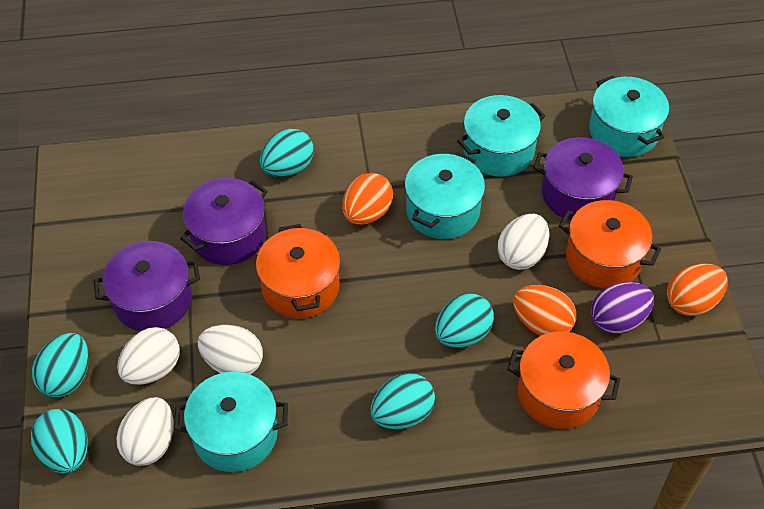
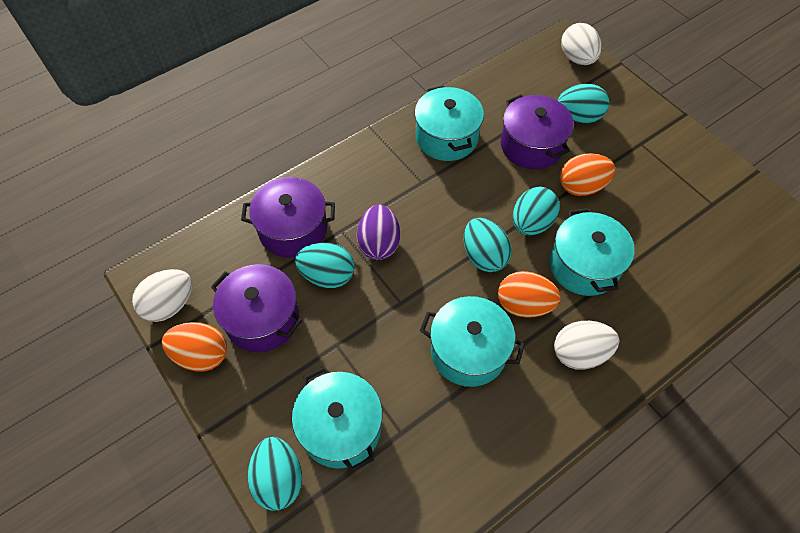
orange pot: 3 -> 0
white egg: 4 -> 3

